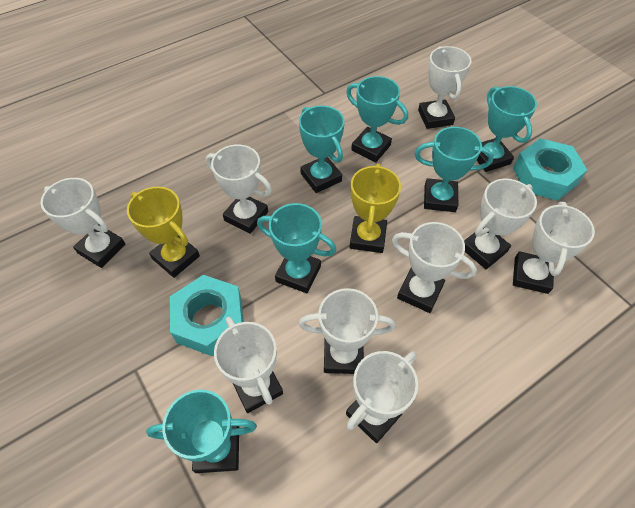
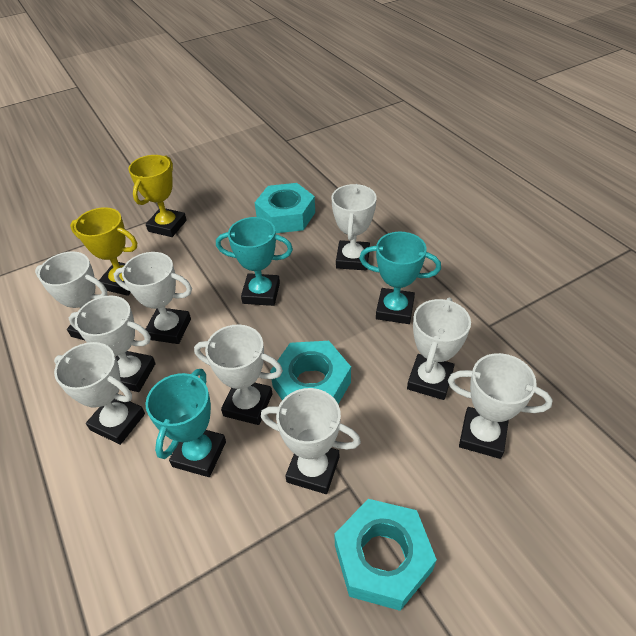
turquoise nut: 2 -> 3
turquoise trophy: 6 -> 3

